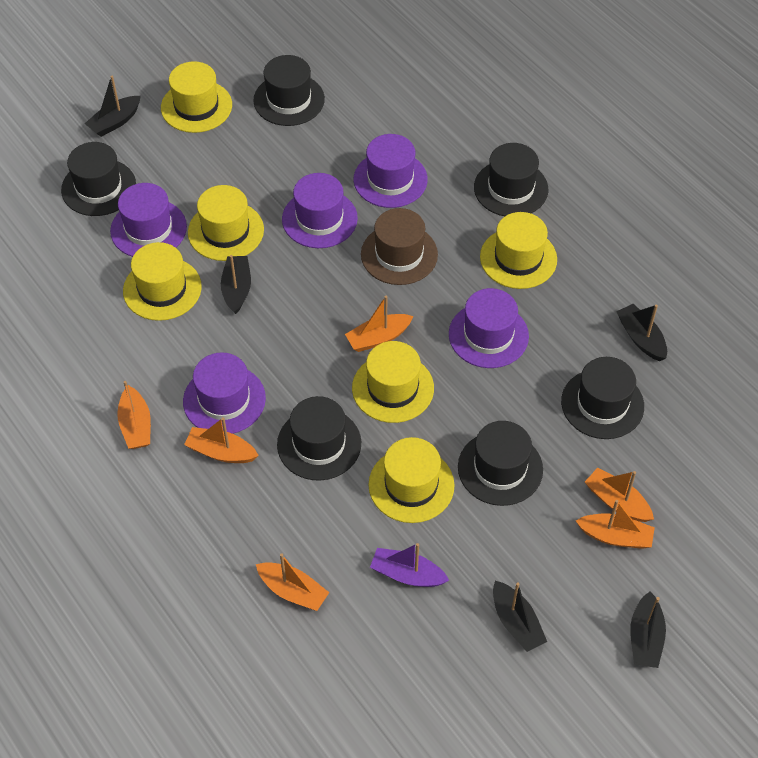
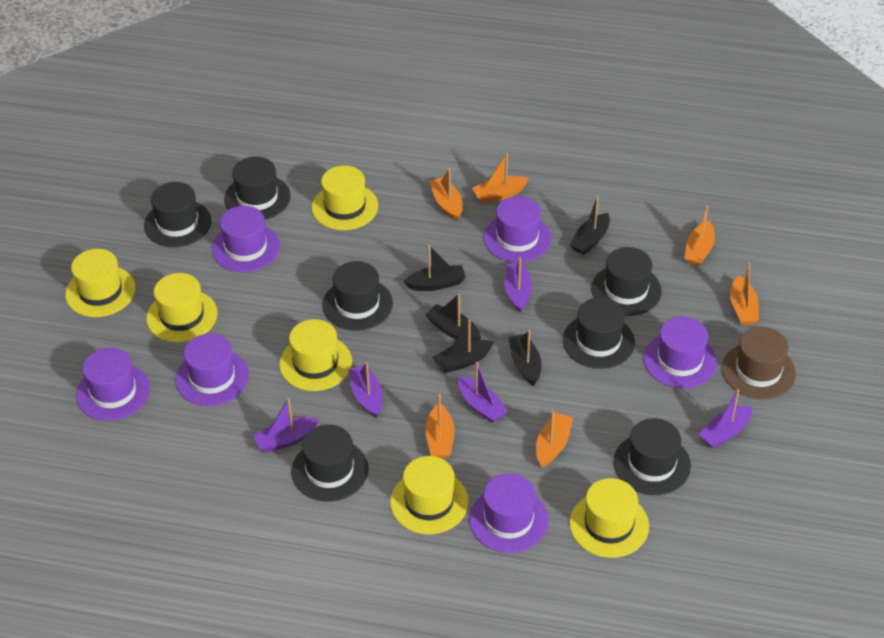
black hat: 6 -> 7
purple boat: 1 -> 5
purple hat: 5 -> 6

